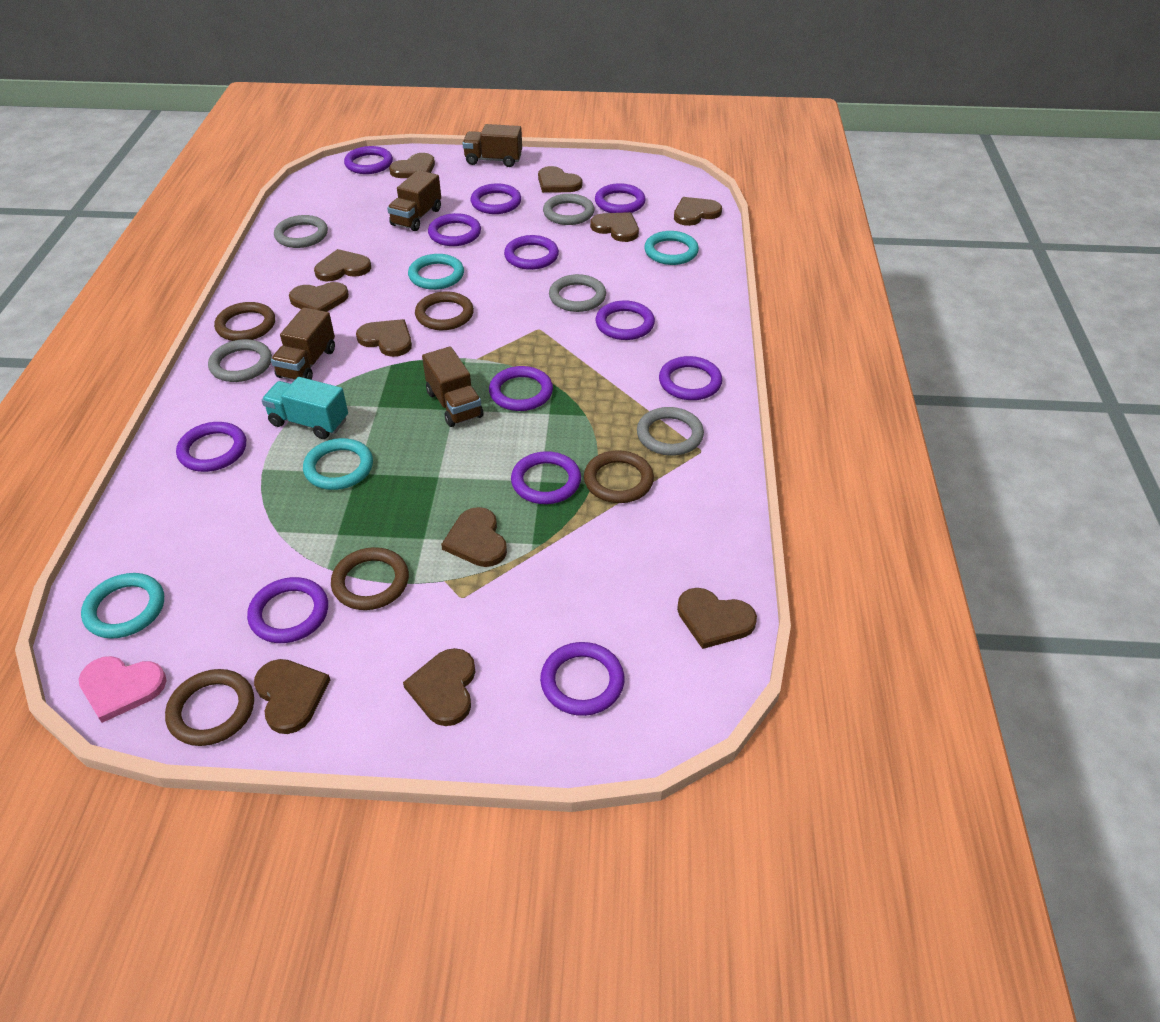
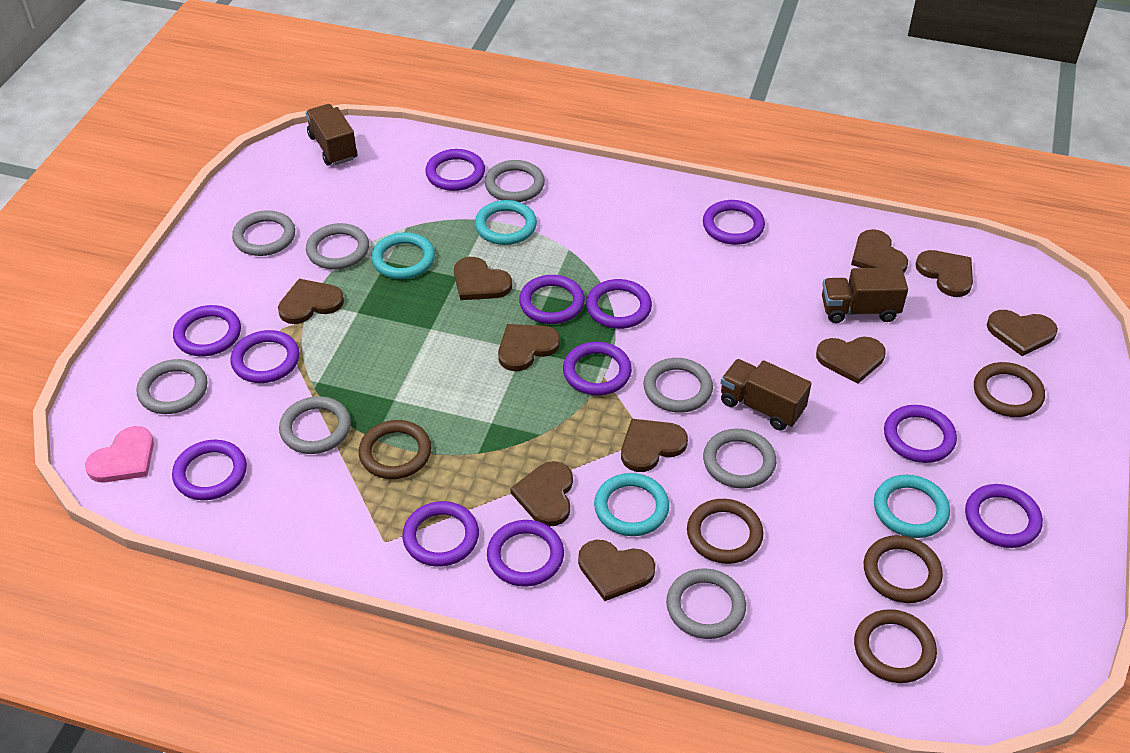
brown heart: 11 -> 10
brown truck: 4 -> 3
grey ring: 5 -> 8
turquoise truck: 1 -> 0

